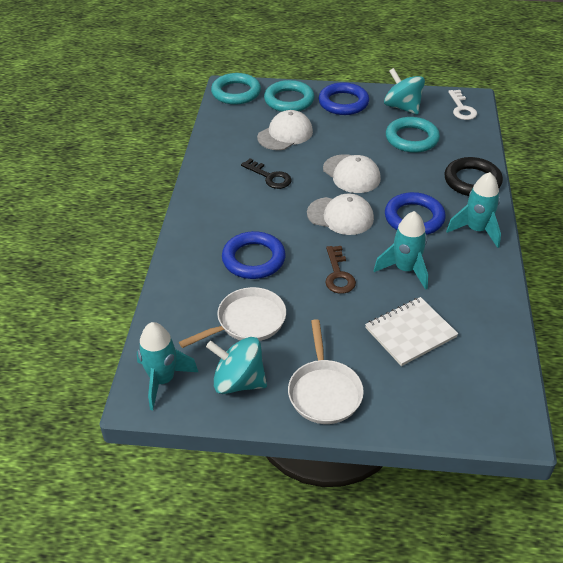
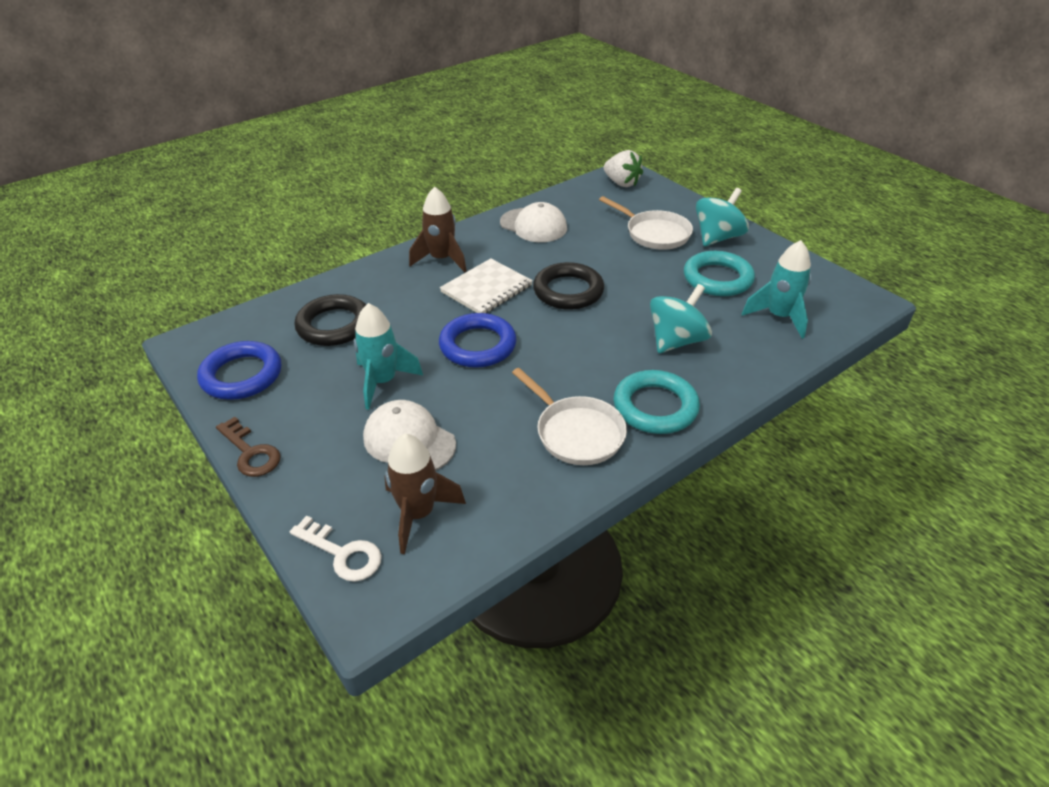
black key: 1 -> 0
black ring: 1 -> 2
blue ring: 3 -> 2
brown rocket: 0 -> 2
turquoise ring: 3 -> 2
turquoise rocket: 3 -> 2
white cap: 3 -> 2
white strawberry: 0 -> 1

